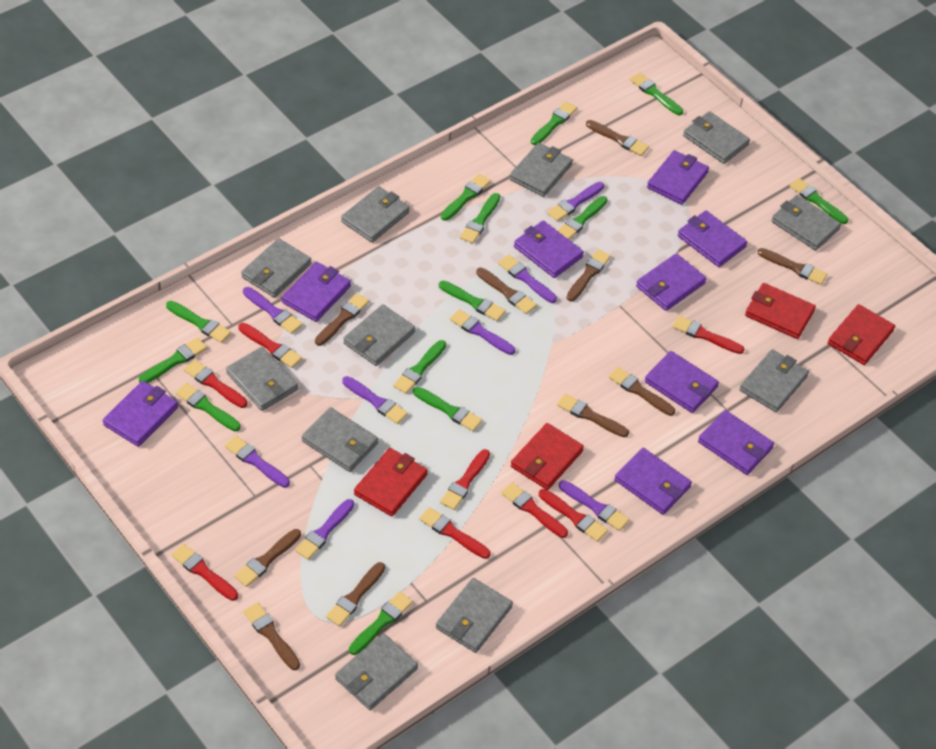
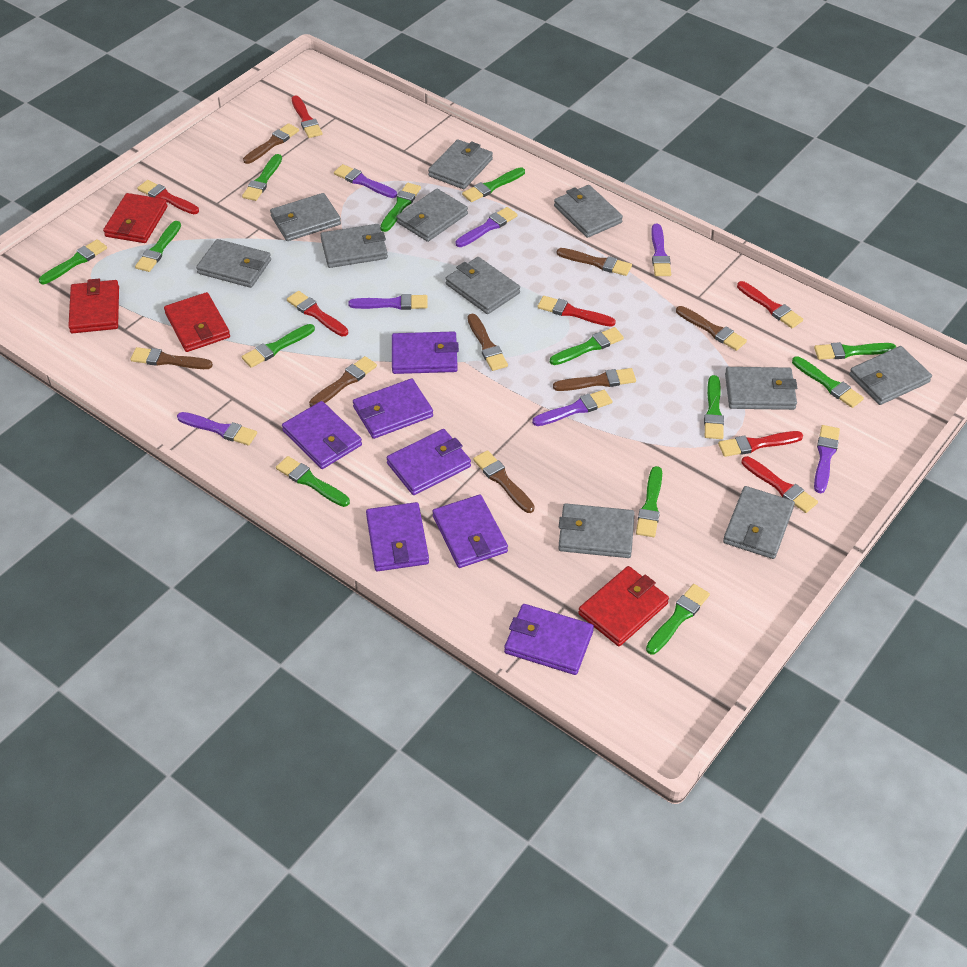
brown brush: 10 -> 8
purple brush: 8 -> 7
purple wallet: 9 -> 7
red brush: 8 -> 7

